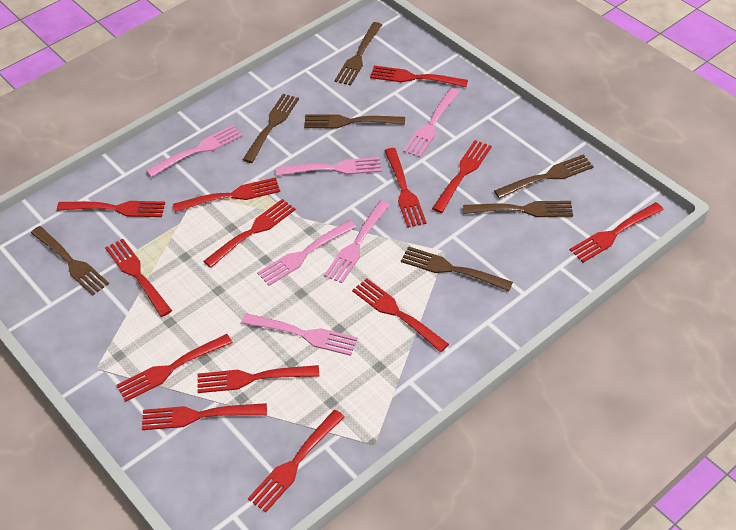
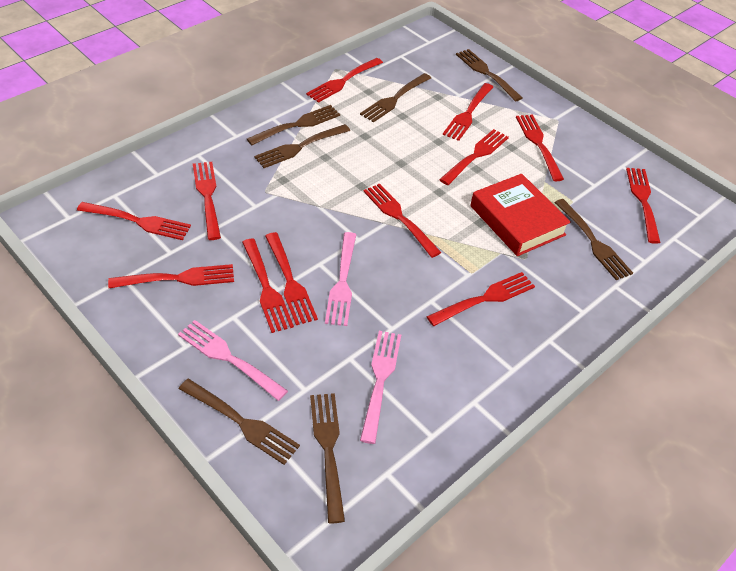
pink fork: 6 -> 3
red book: 0 -> 1
red fork: 13 -> 12

